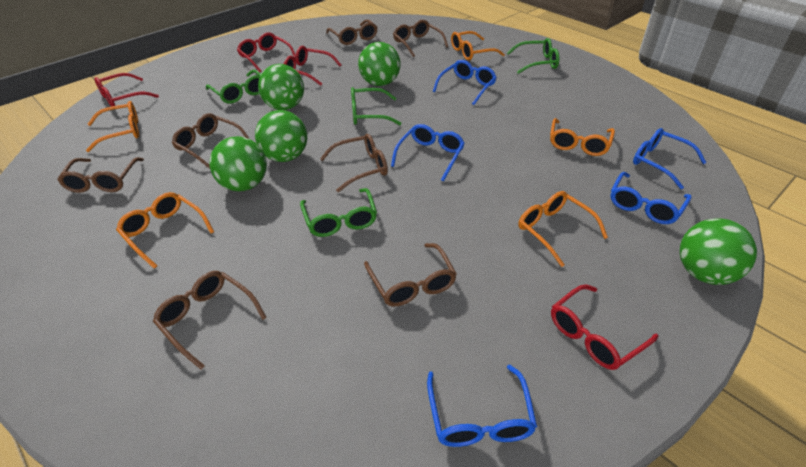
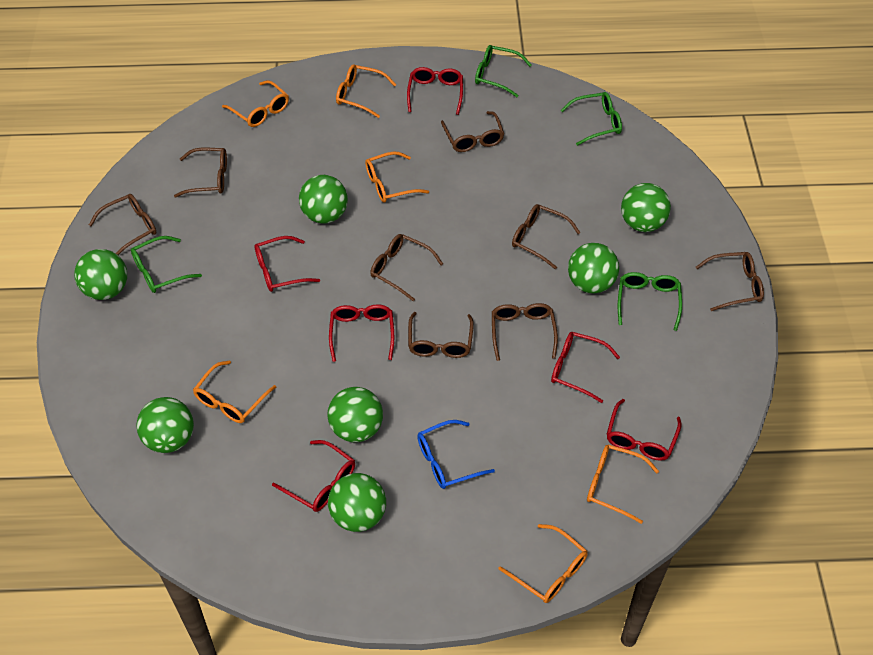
blue glasses: 5 -> 1
brown glasses: 7 -> 8
green ball: 5 -> 7
orange glasses: 5 -> 6
red glasses: 4 -> 6

